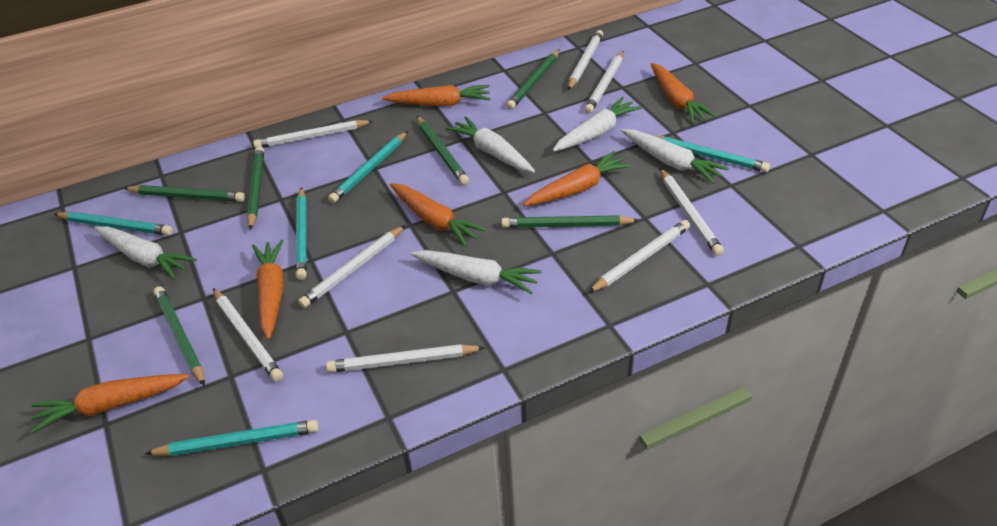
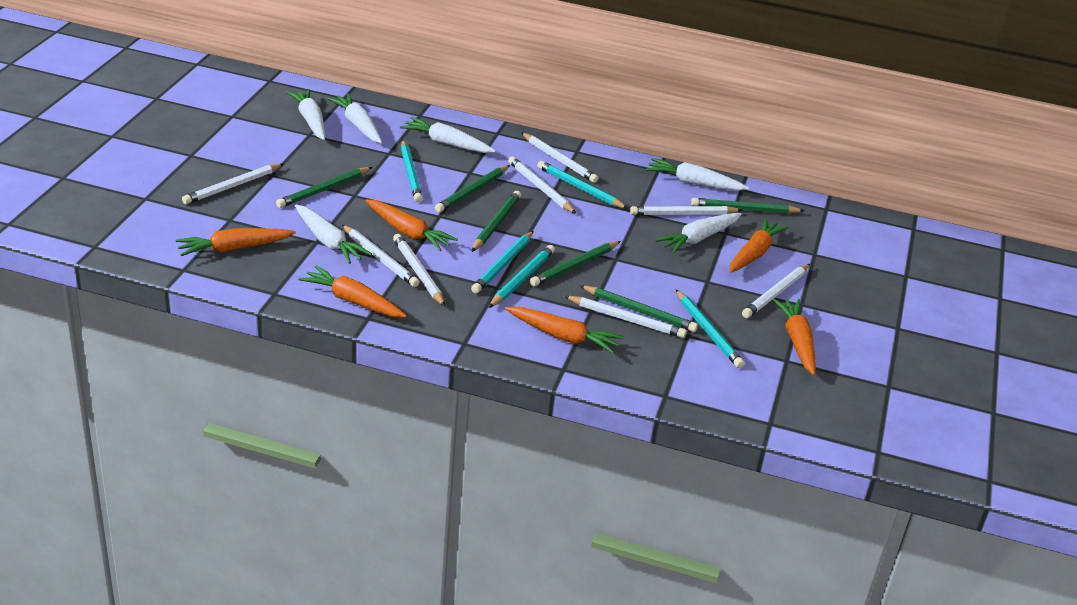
white carrot: 5 -> 6

